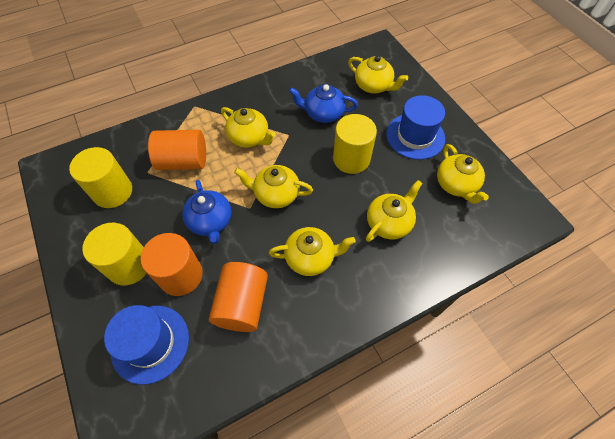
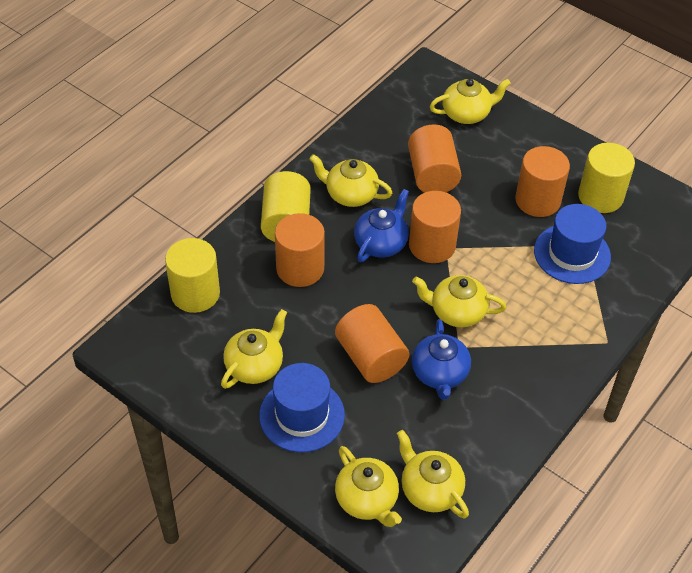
orange cylinder: 3 -> 5

